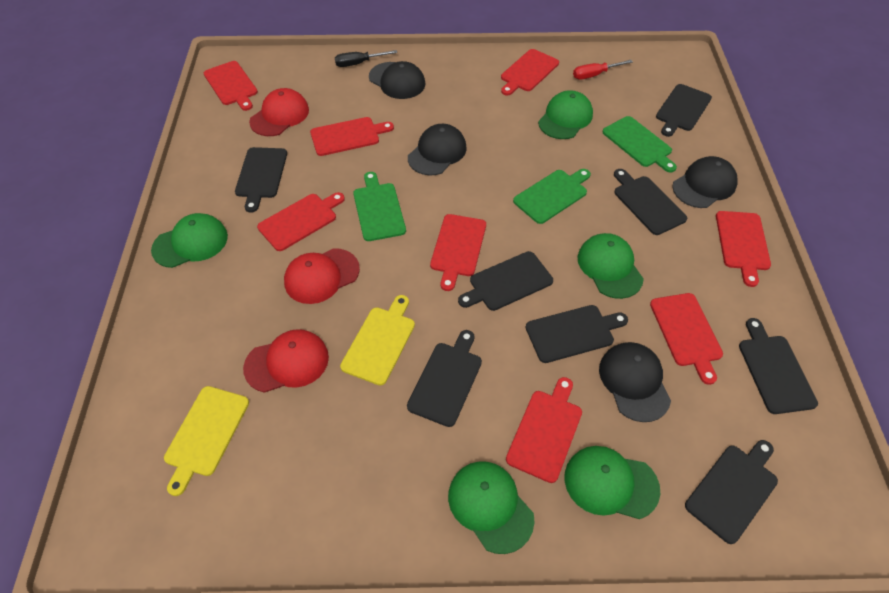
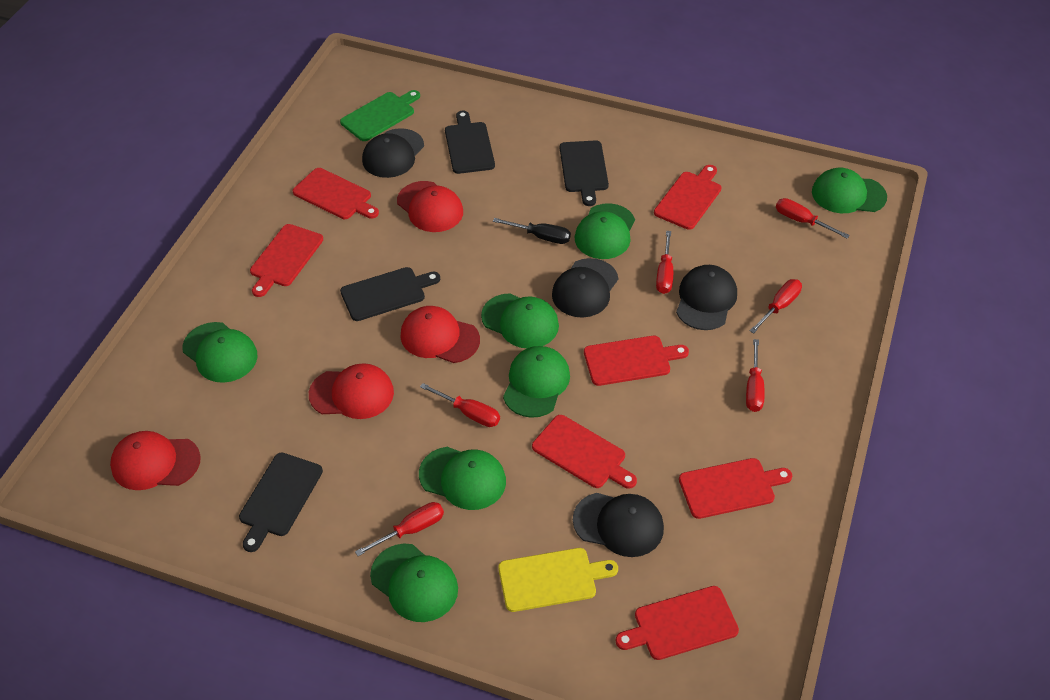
black cutting board: 8 -> 4
green cap: 5 -> 7
green cutting board: 3 -> 1
red cap: 3 -> 4
red cutting board: 8 -> 7
red screwdriver: 1 -> 6
yellow cutting board: 2 -> 1

